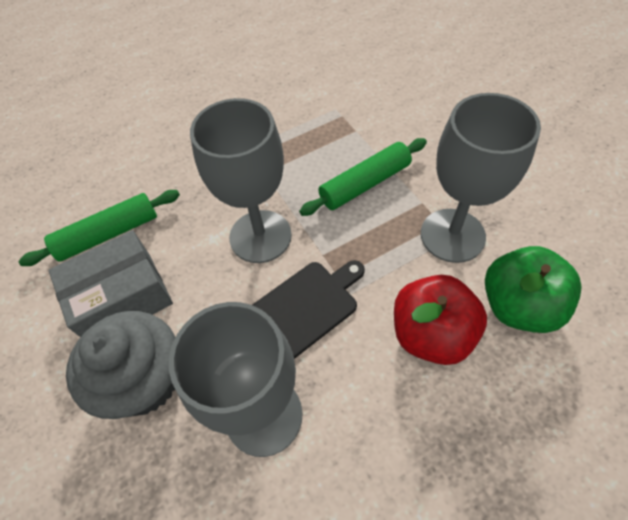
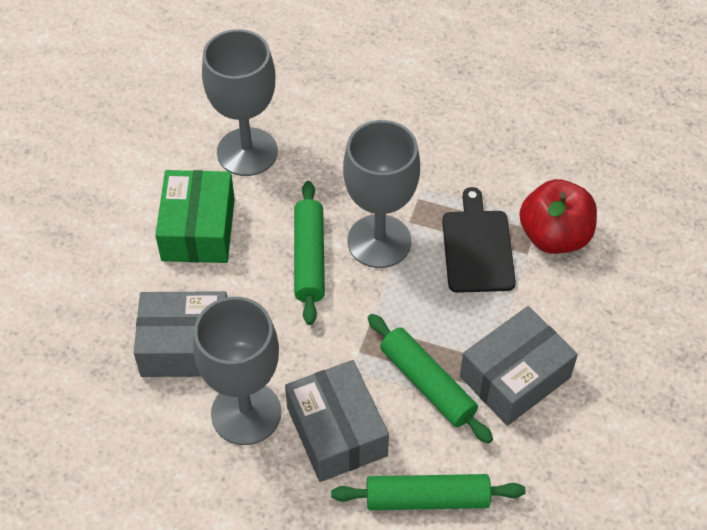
green apple: 1 -> 0
green box: 0 -> 1
green rolling pin: 2 -> 3
grey box: 1 -> 3
grey cupcake: 1 -> 0

